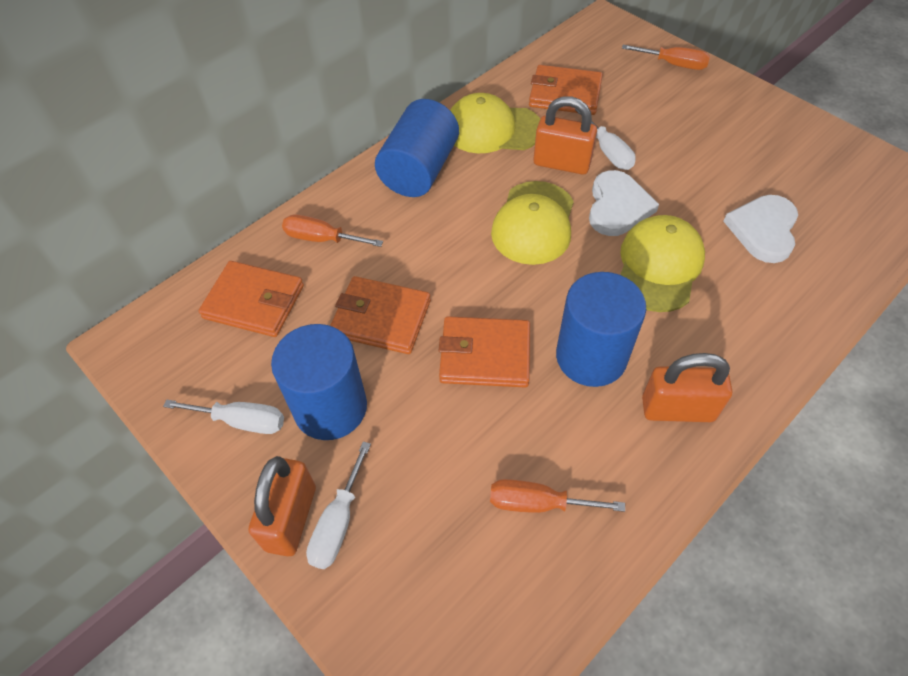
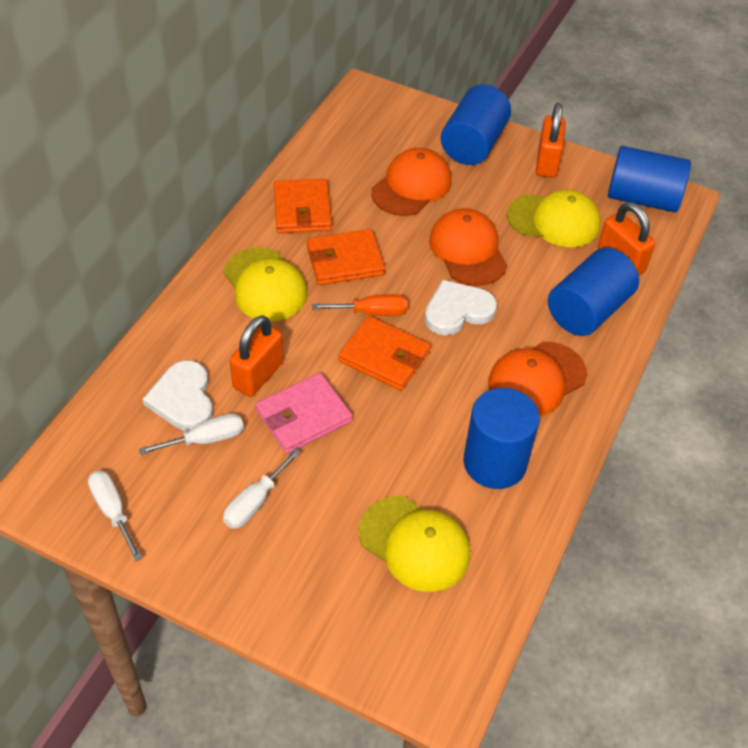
blue cylinder: 3 -> 4
orange cap: 0 -> 3
orange screwdriver: 3 -> 1
orange wallet: 4 -> 3
pink wallet: 0 -> 1

